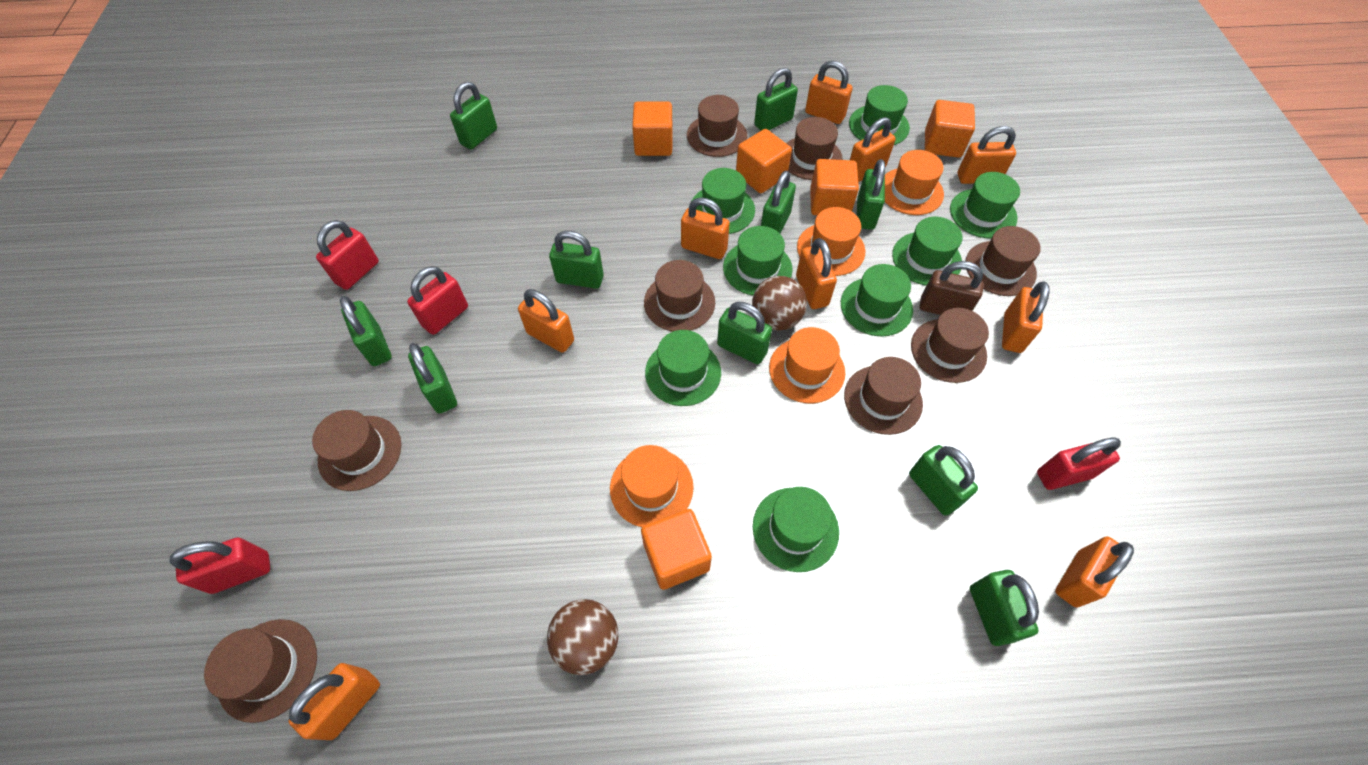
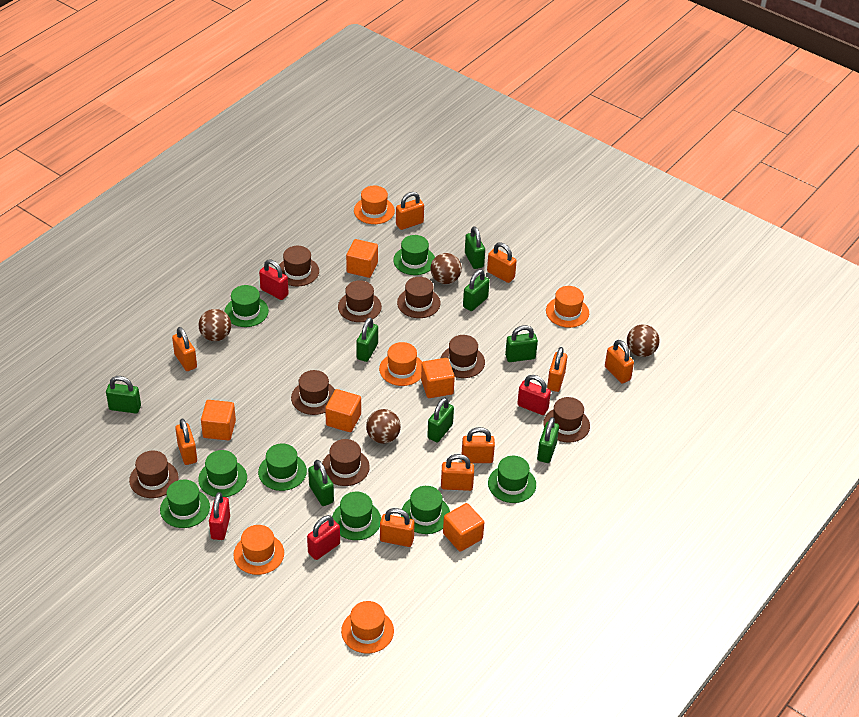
brown ball: 2 -> 4
brown padlock: 1 -> 0
green padlock: 10 -> 8
orange hat: 4 -> 5

